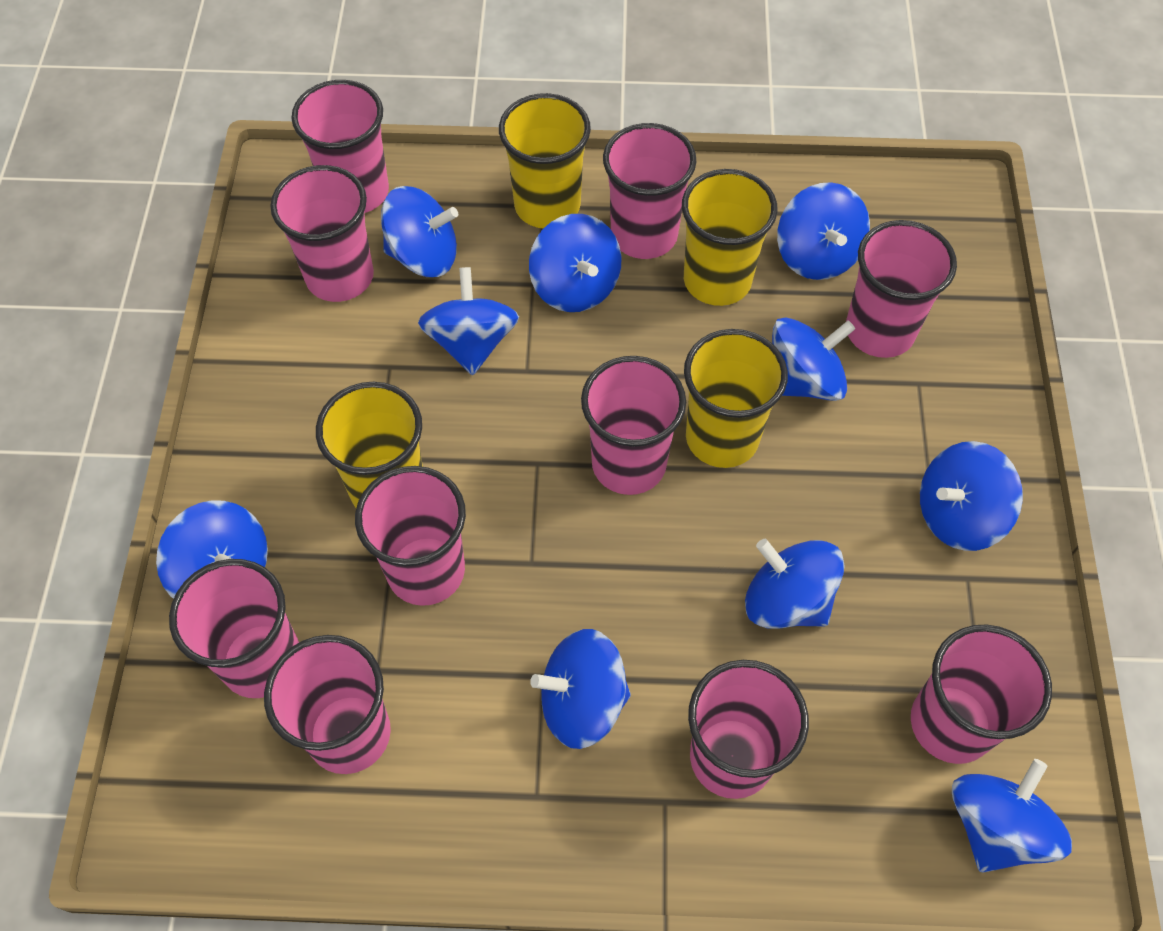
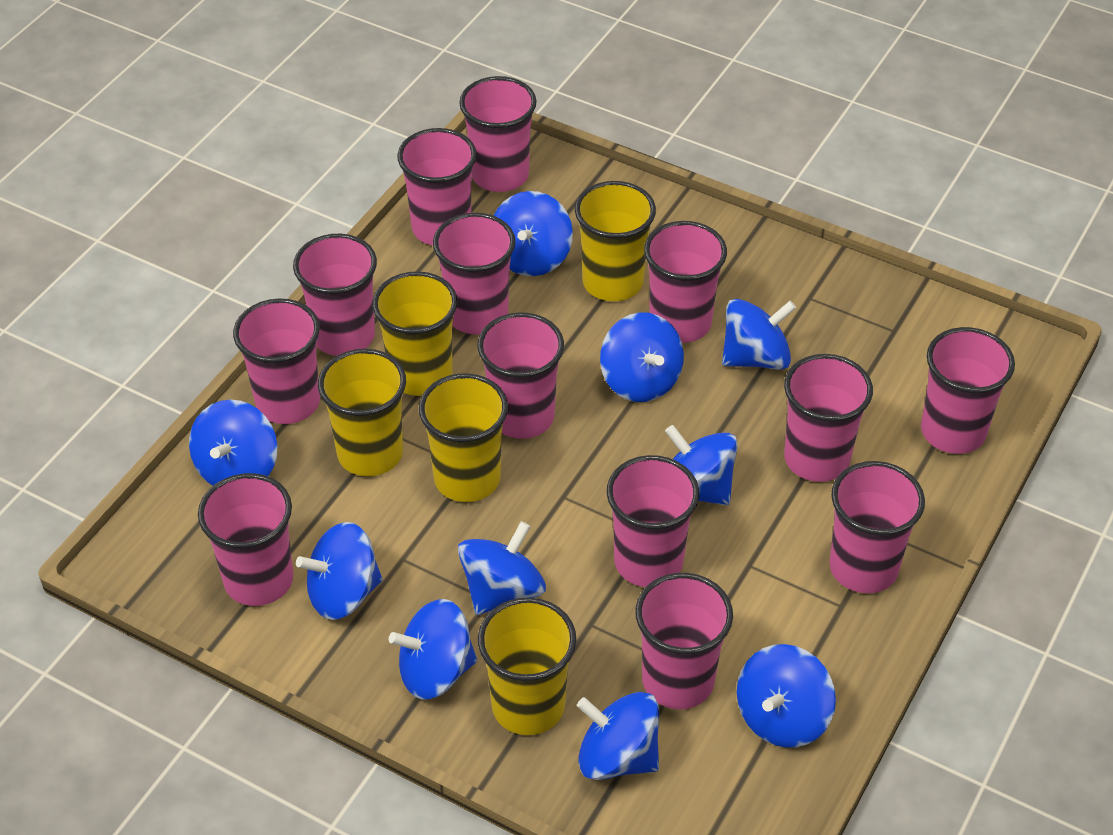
pink cup: 10 -> 13
yellow cup: 4 -> 5

